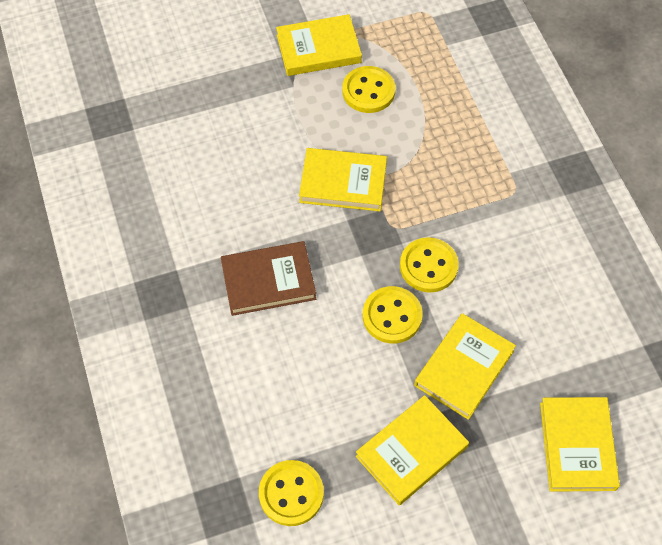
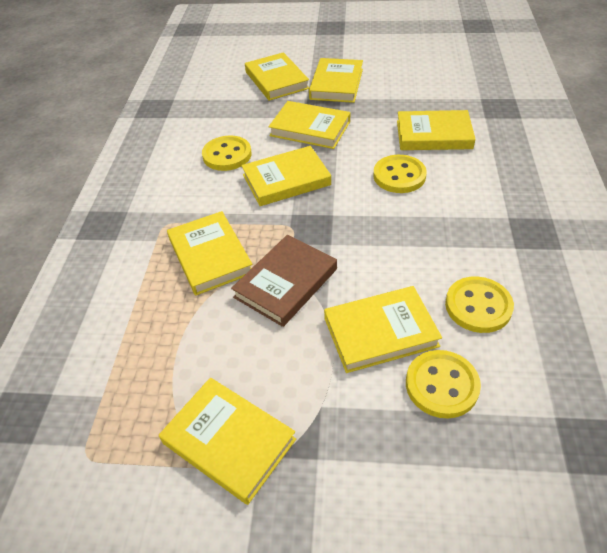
yellow book: 5 -> 8

